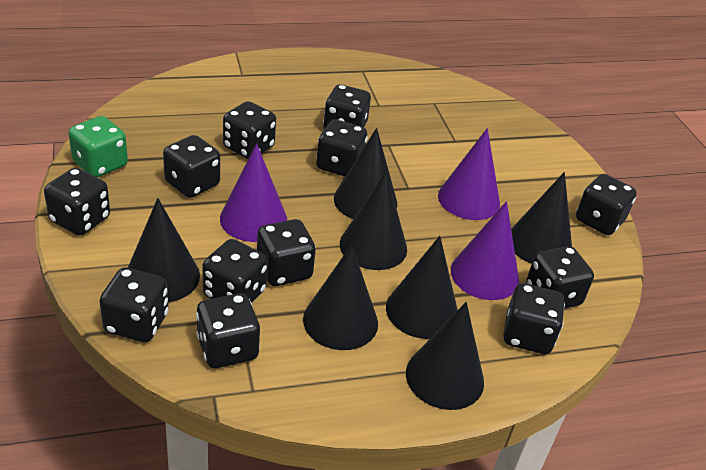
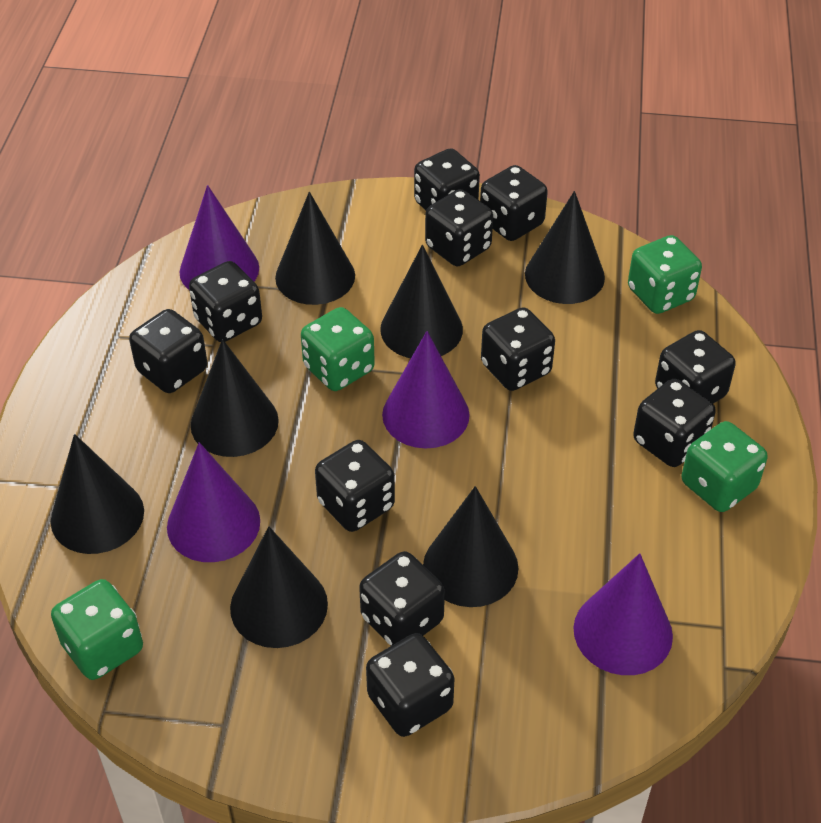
black dice: 12 -> 11
green dice: 1 -> 4
purple cone: 3 -> 4

